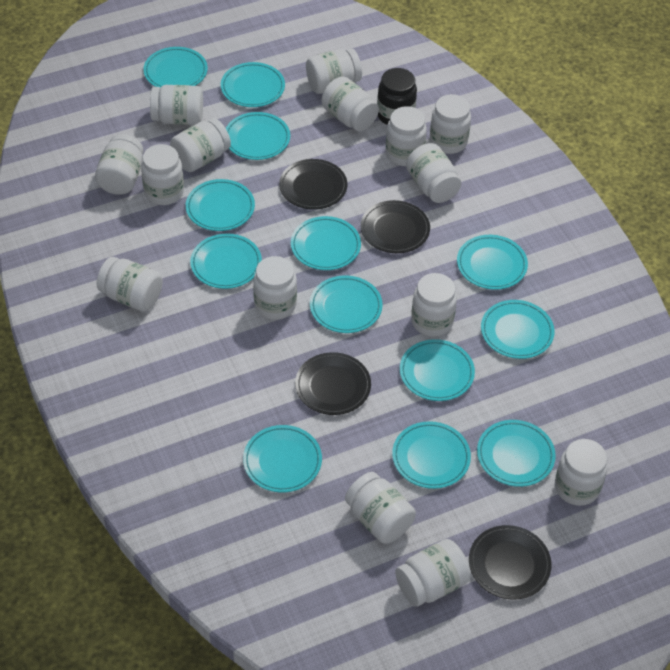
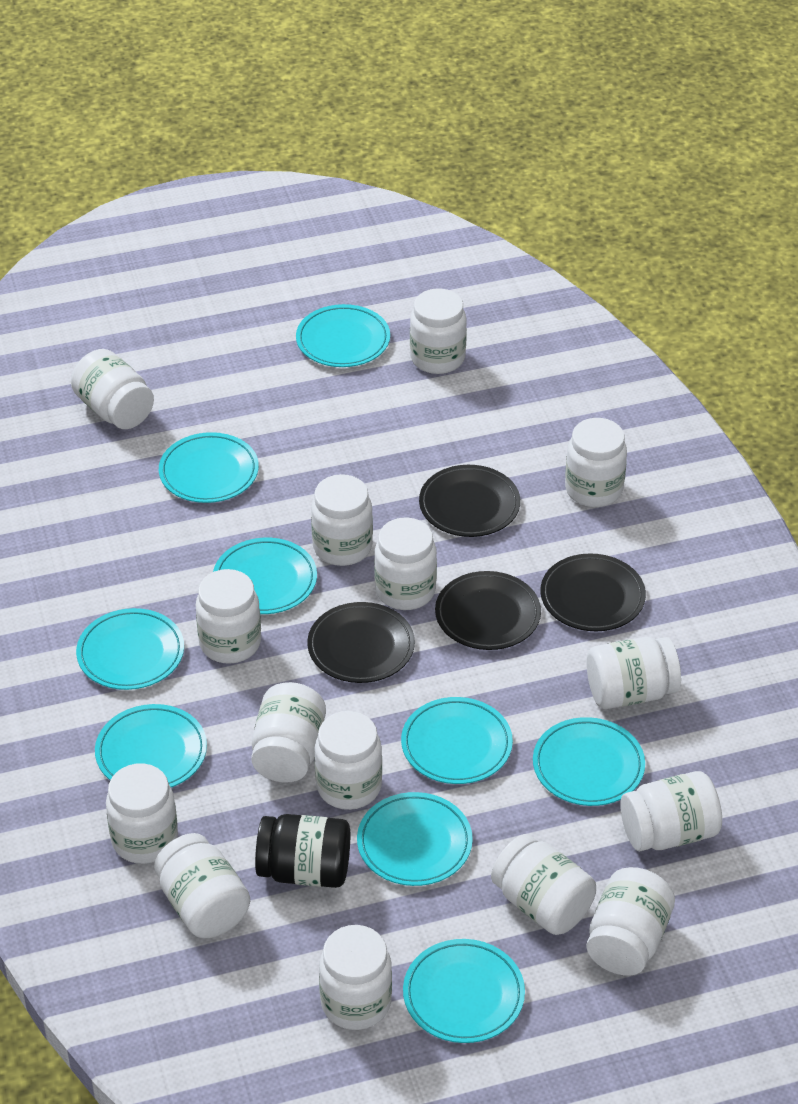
turquoise plate: 13 -> 9

